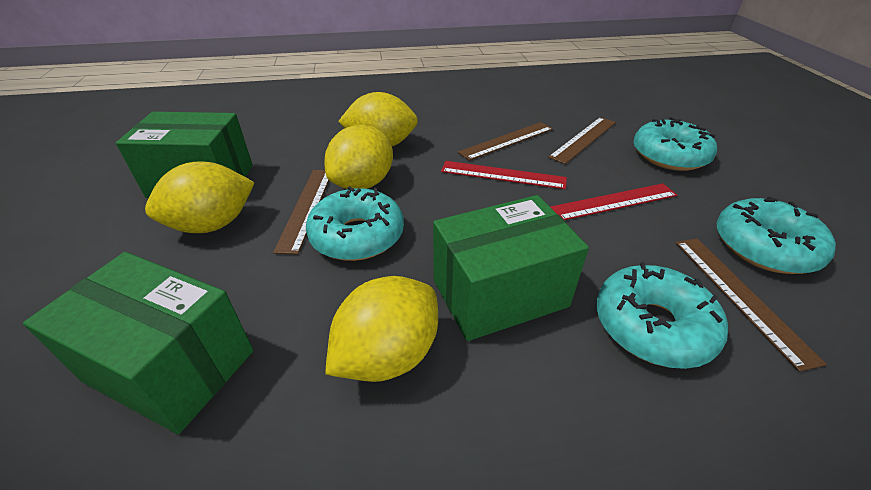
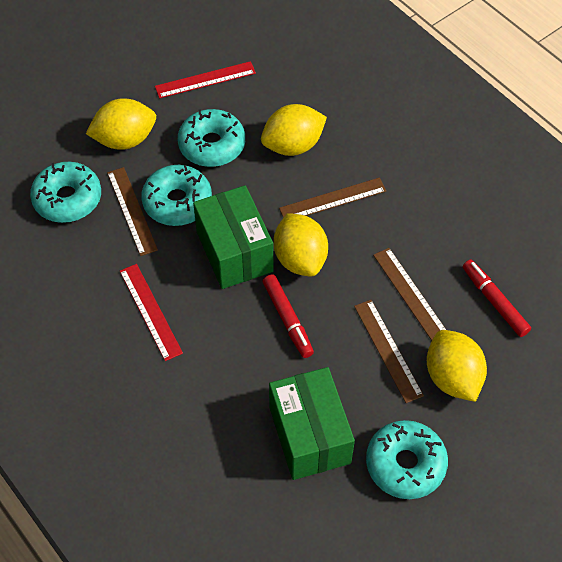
green box: 3 -> 2
red marker: 0 -> 2

